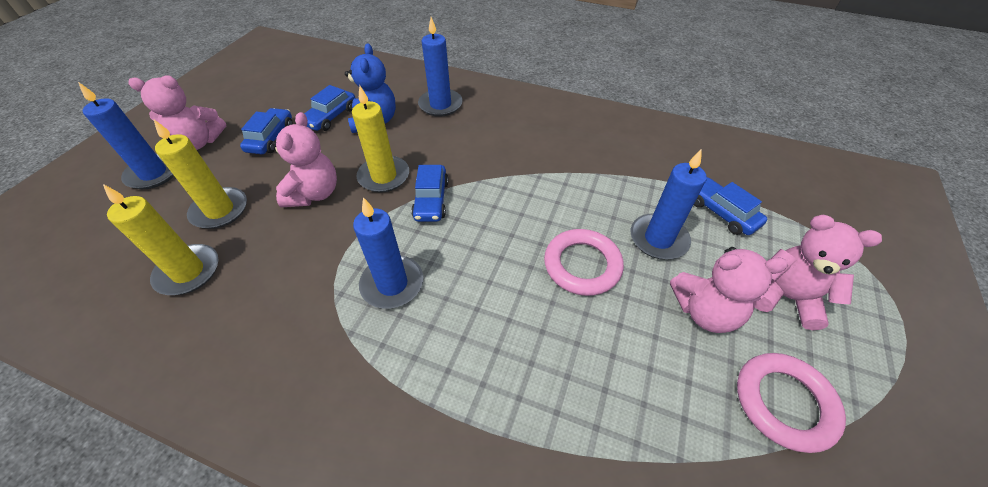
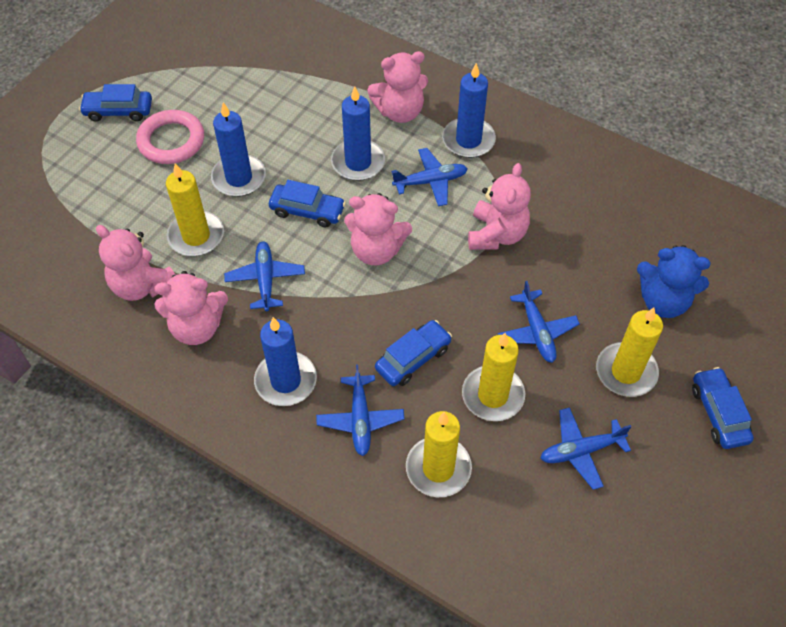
blue plane: 0 -> 5
pink ring: 2 -> 1
pink teddy bear: 4 -> 5
yellow candle: 3 -> 4

